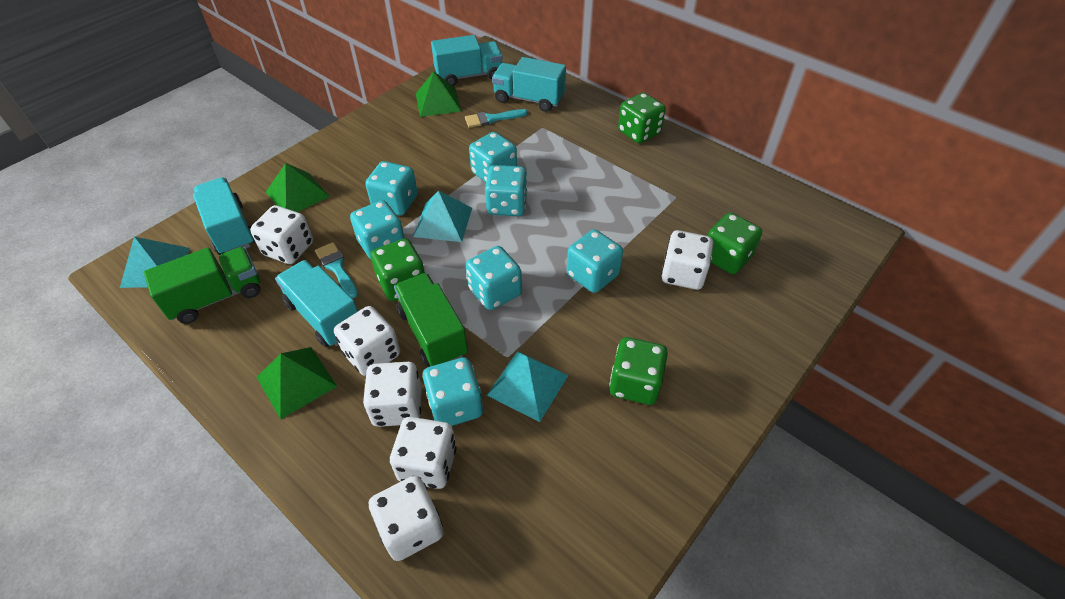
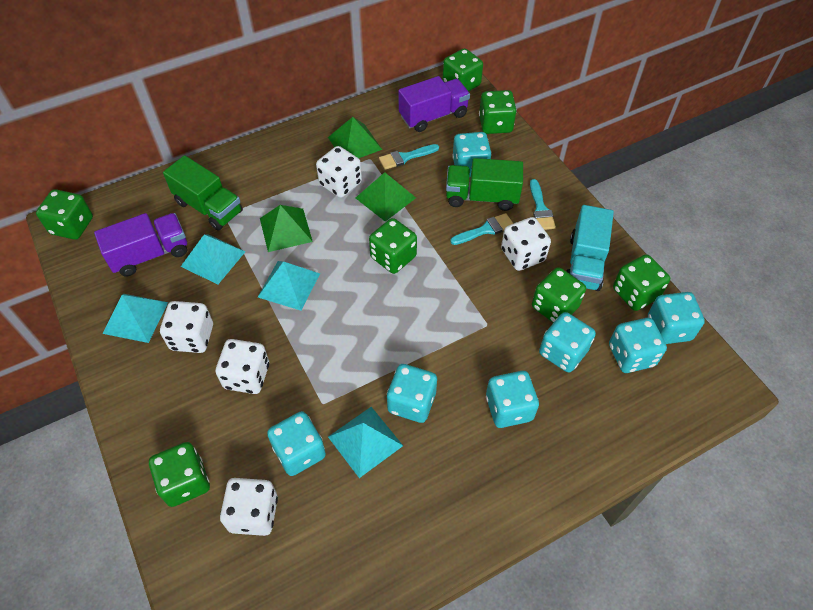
green dice: 4 -> 7
purple truck: 0 -> 2
turquoise brush: 2 -> 3
turquoise pyramid: 3 -> 4
turquoise truck: 4 -> 1
white dice: 6 -> 5

